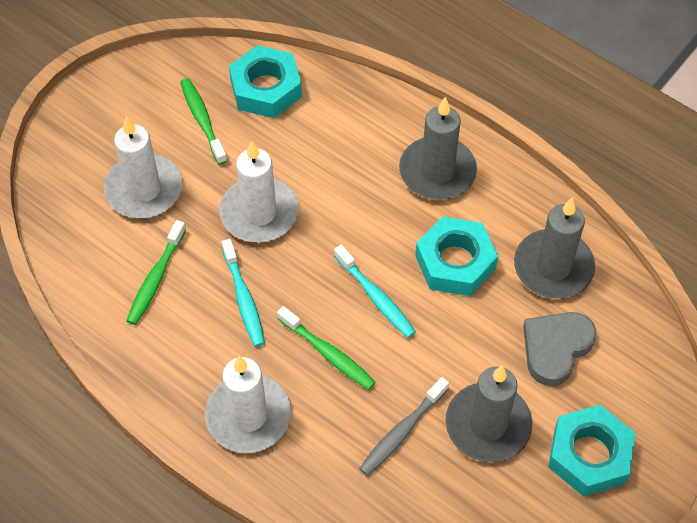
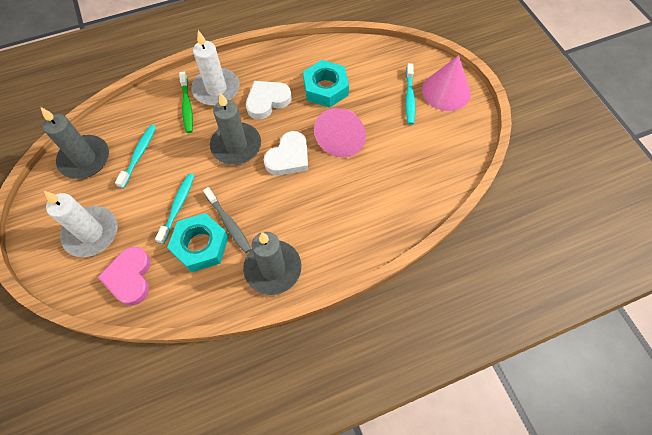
green toothbrush: 3 -> 1
grey heart: 1 -> 0
pink cone: 0 -> 2
pink heart: 0 -> 1
turquoise nut: 3 -> 2
turquoise toothbrush: 2 -> 3
white candle: 3 -> 2
white heart: 0 -> 2

